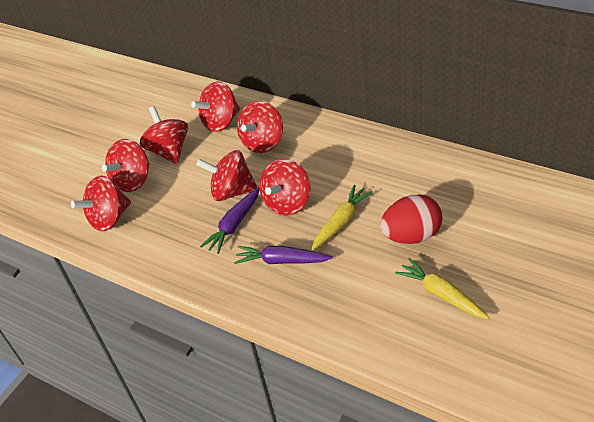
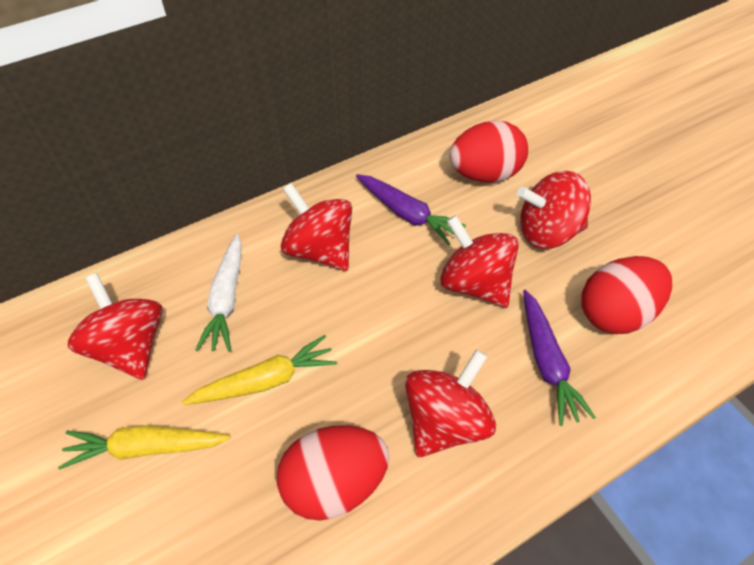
red egg: 1 -> 3
red spinning top: 7 -> 5
white carrot: 0 -> 1

